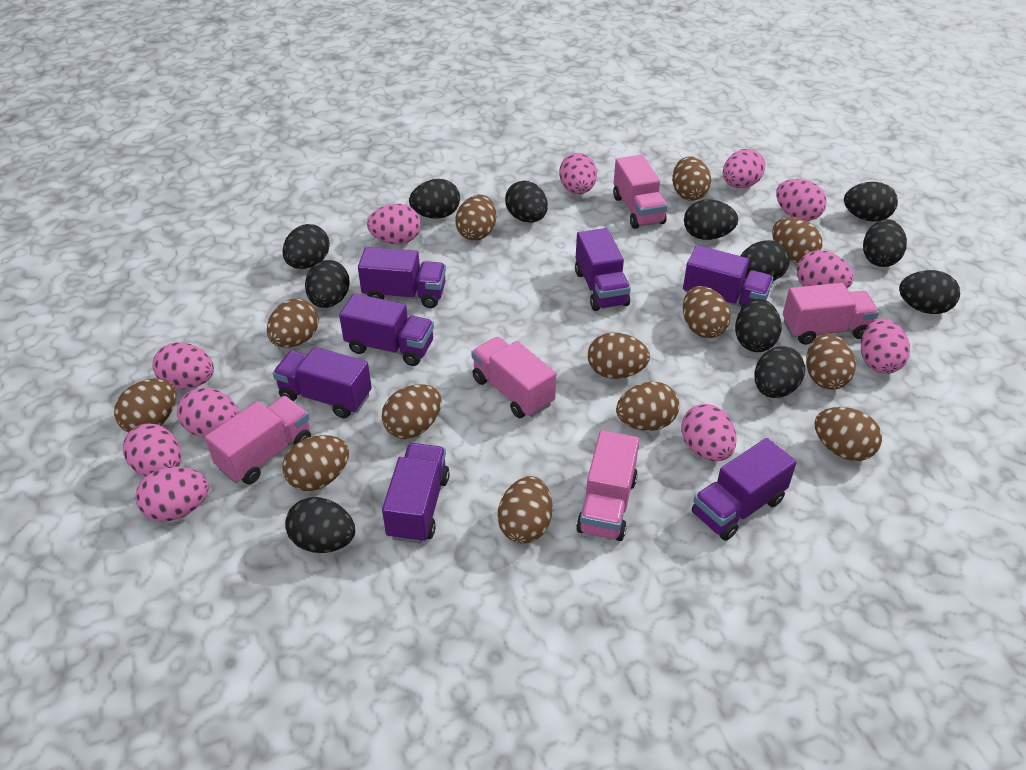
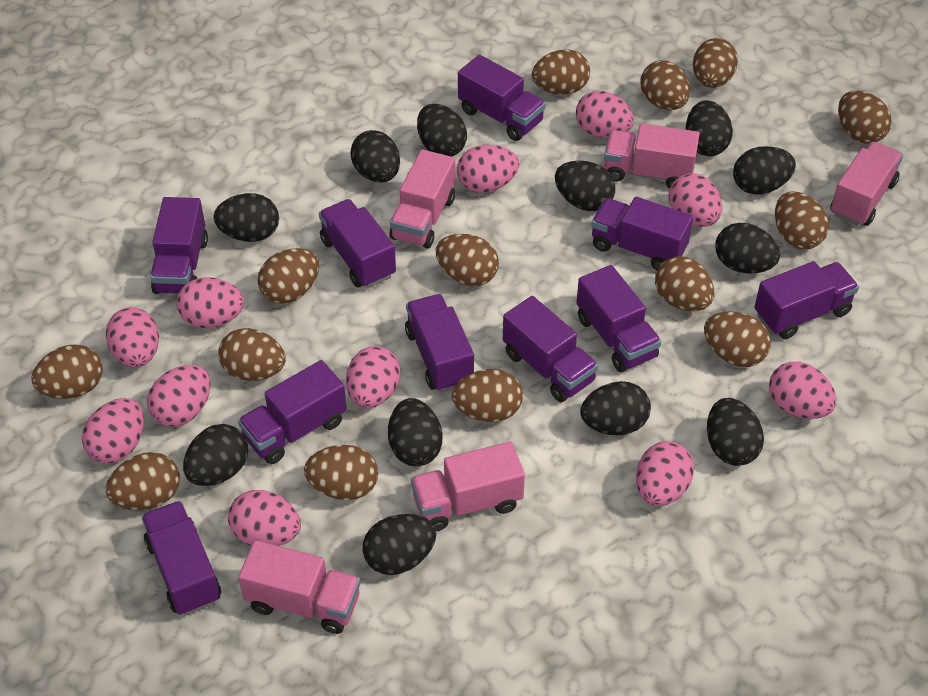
brown egg: 13 -> 14
purple truck: 7 -> 10

